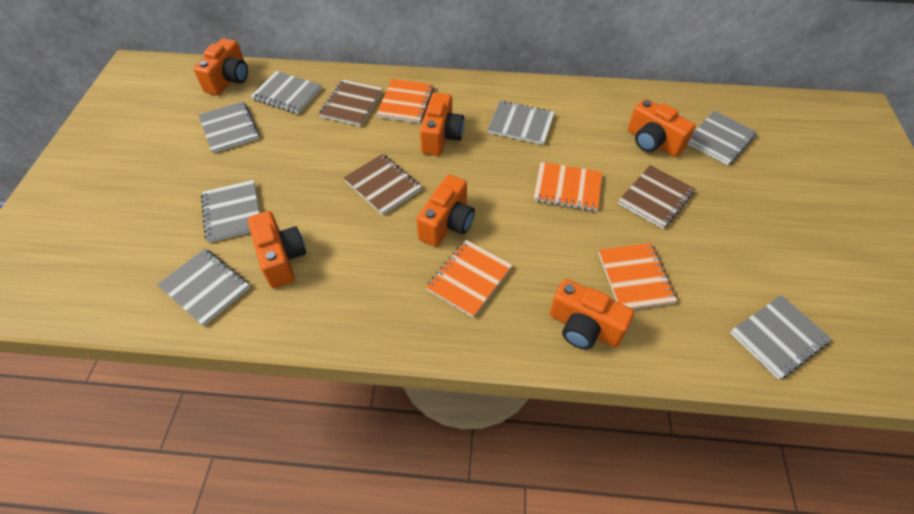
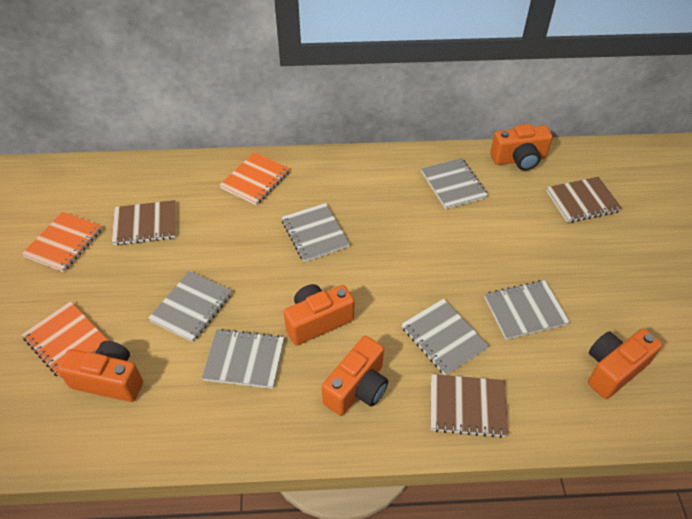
grey notebook: 7 -> 6
orange camera: 6 -> 5
orange notebook: 4 -> 3

